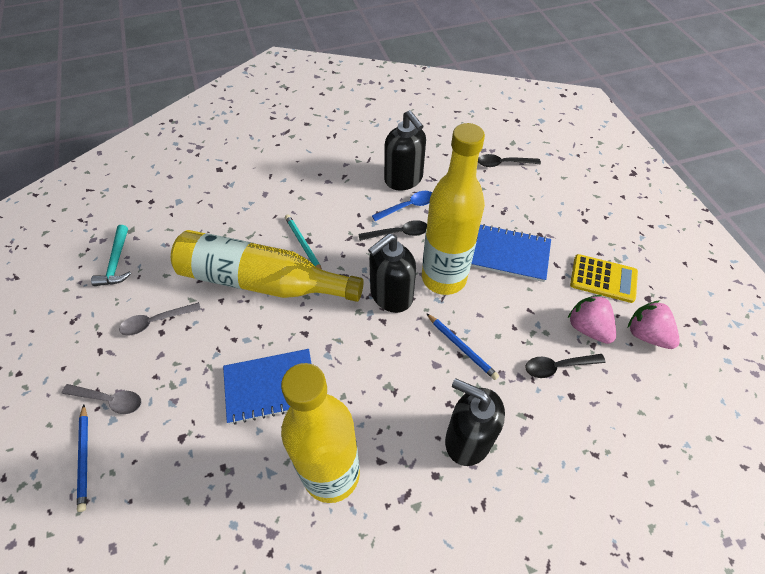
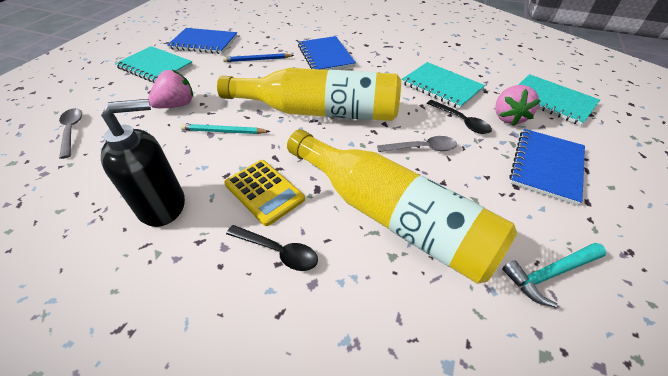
black soap dispenser: 3 -> 1
black spoon: 3 -> 2
blue notebook: 2 -> 3
blue pencil: 2 -> 1
blue spoon: 1 -> 0
turquoise notebook: 0 -> 3
yellow bottle: 3 -> 2

